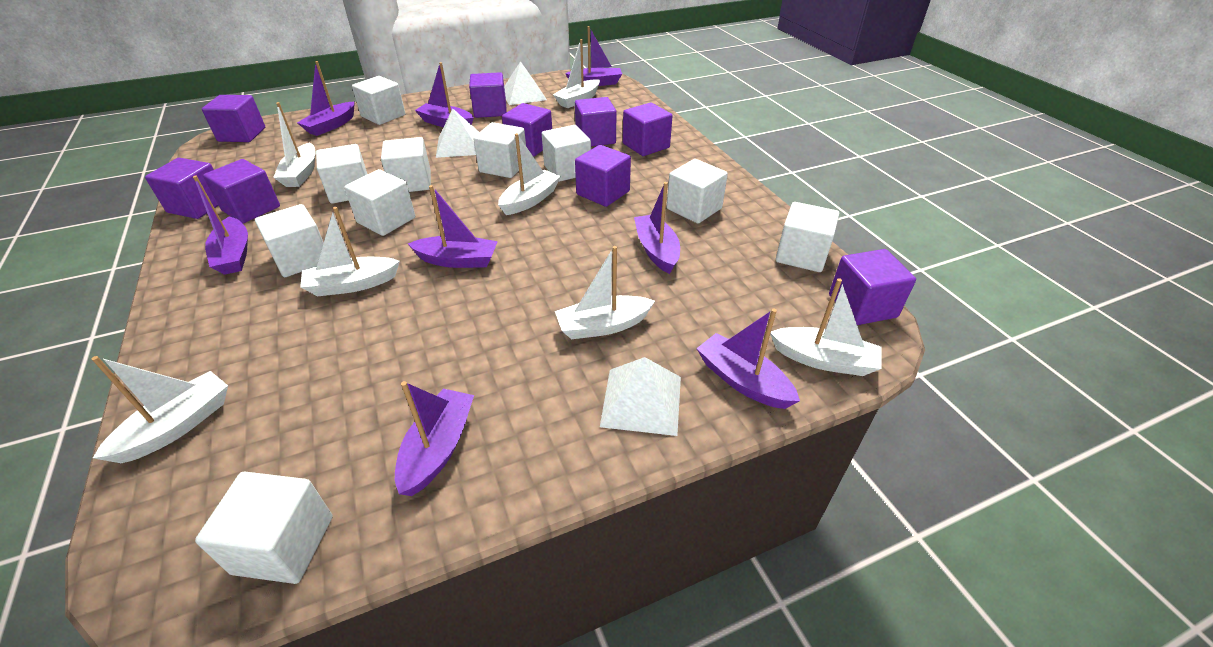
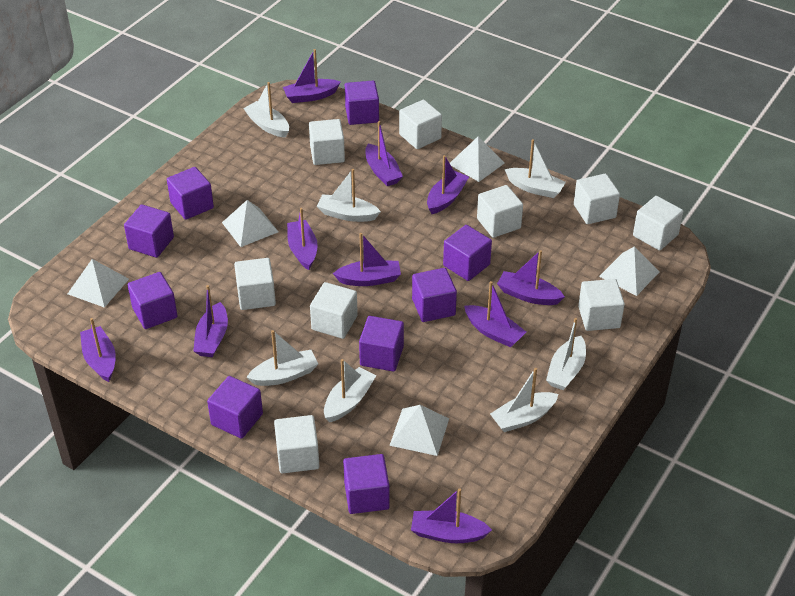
purple boat: 8 -> 10
white cube: 10 -> 9
white pyramid: 3 -> 5

